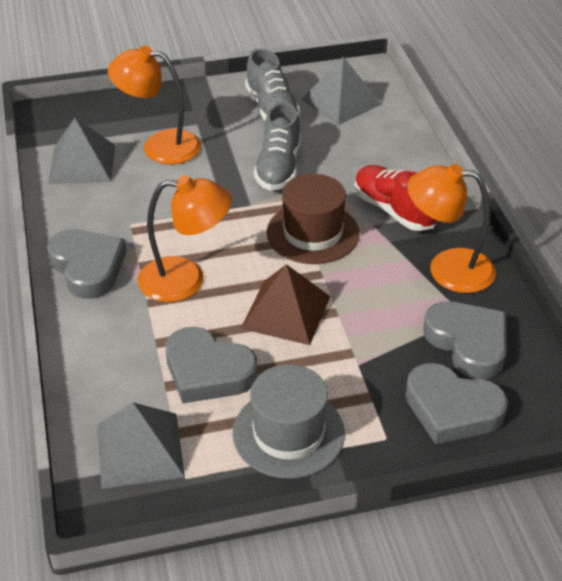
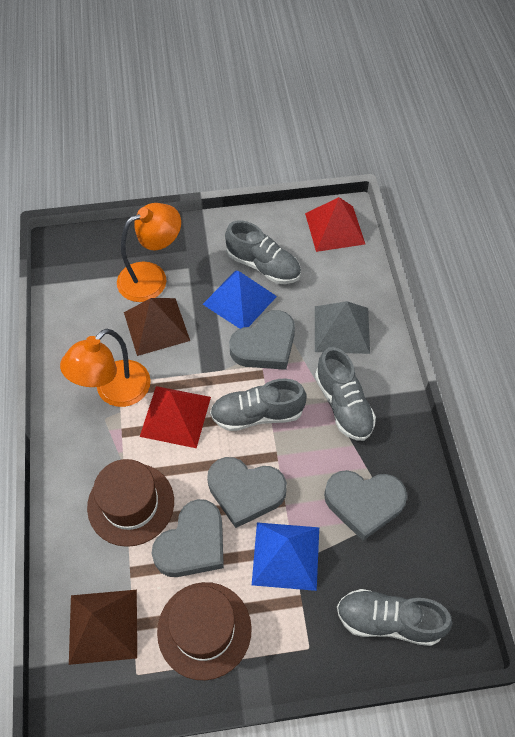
blue pyramid: 0 -> 2
brown hat: 1 -> 2
brown pyramid: 1 -> 2
grey hat: 1 -> 0
grey pyramid: 3 -> 1
grey shoe: 2 -> 4
orange lamp: 3 -> 2
red pyramid: 0 -> 2
red shoe: 1 -> 0

